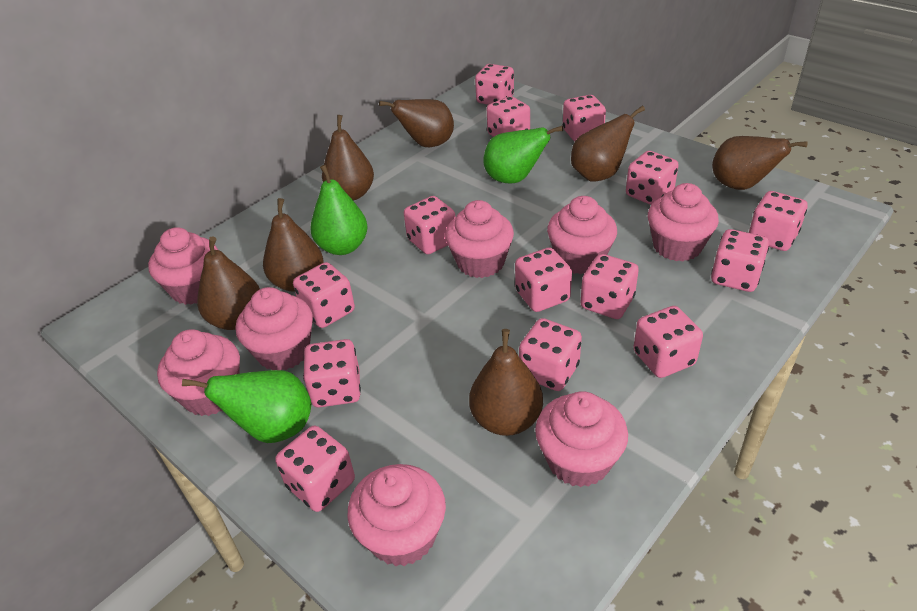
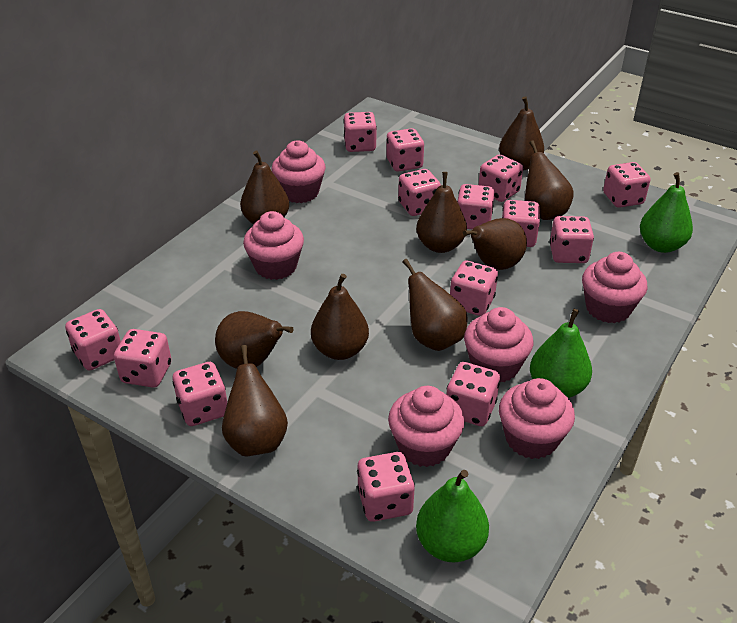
brown pear: 7 -> 9
pink cupcake: 8 -> 6

